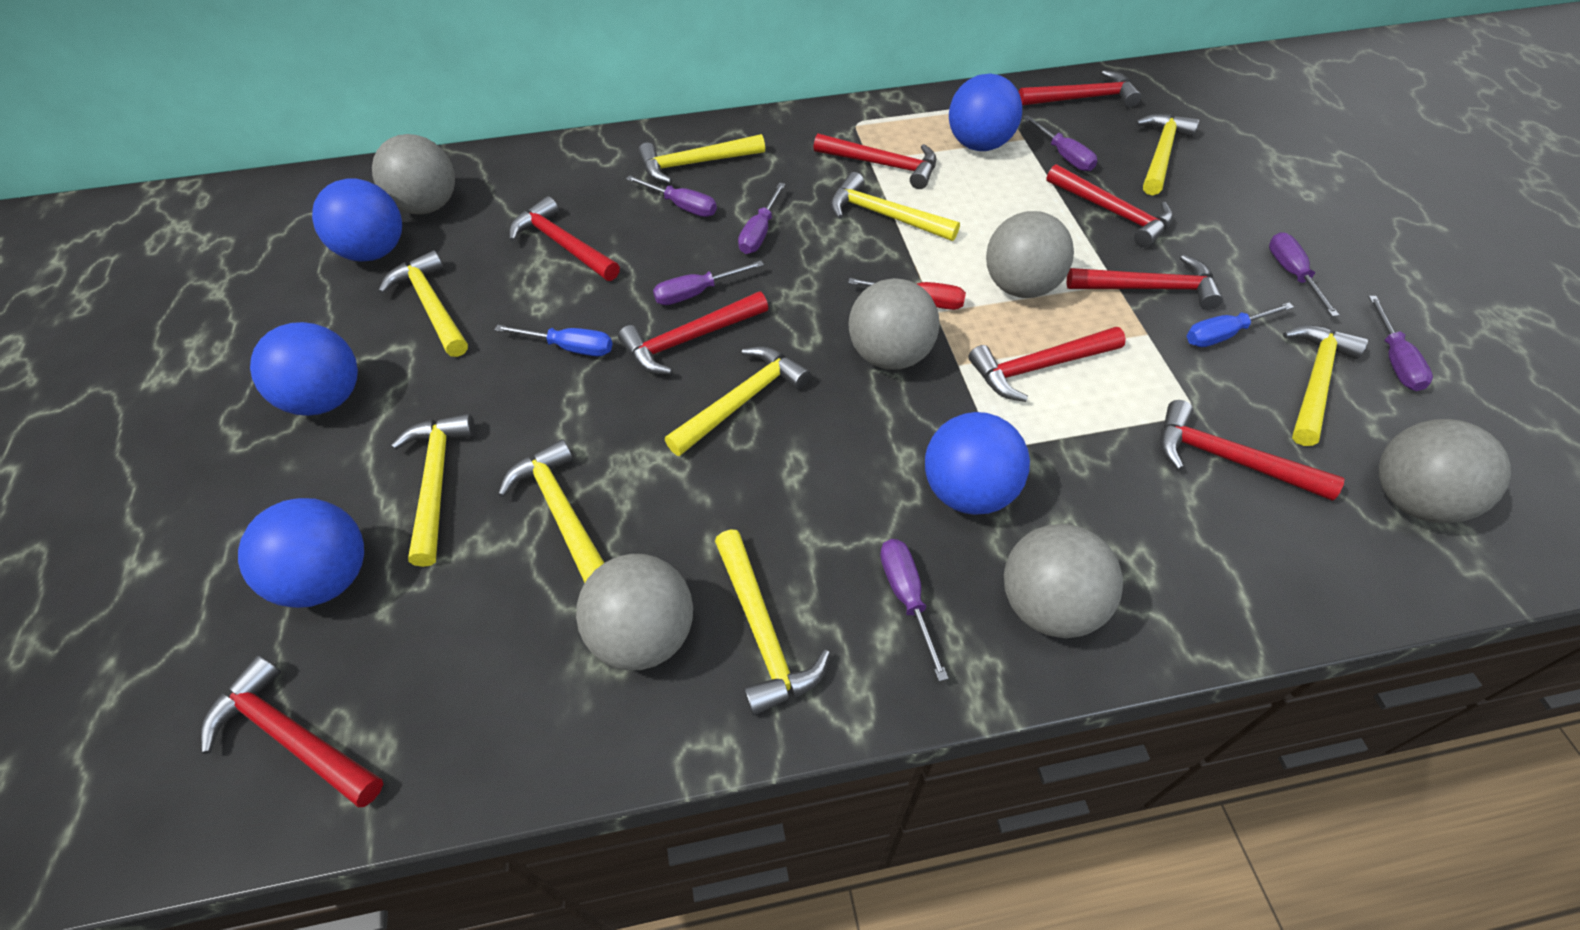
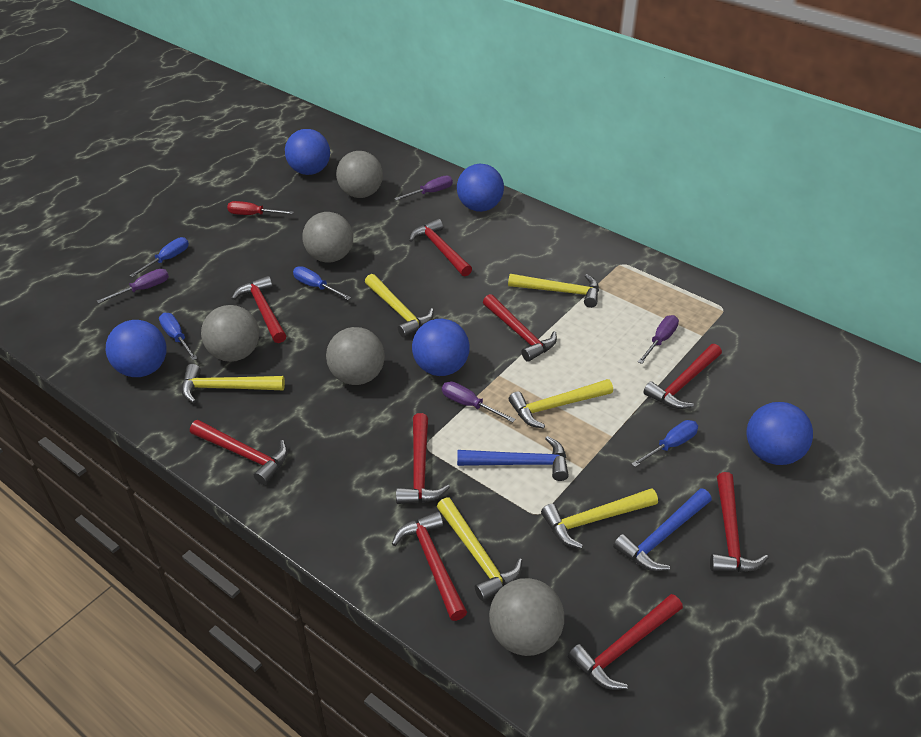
blue hammer: 0 -> 2
blue screwdriver: 2 -> 4
grey ball: 6 -> 5
purple screwdriver: 7 -> 4
yellow hammer: 9 -> 6

